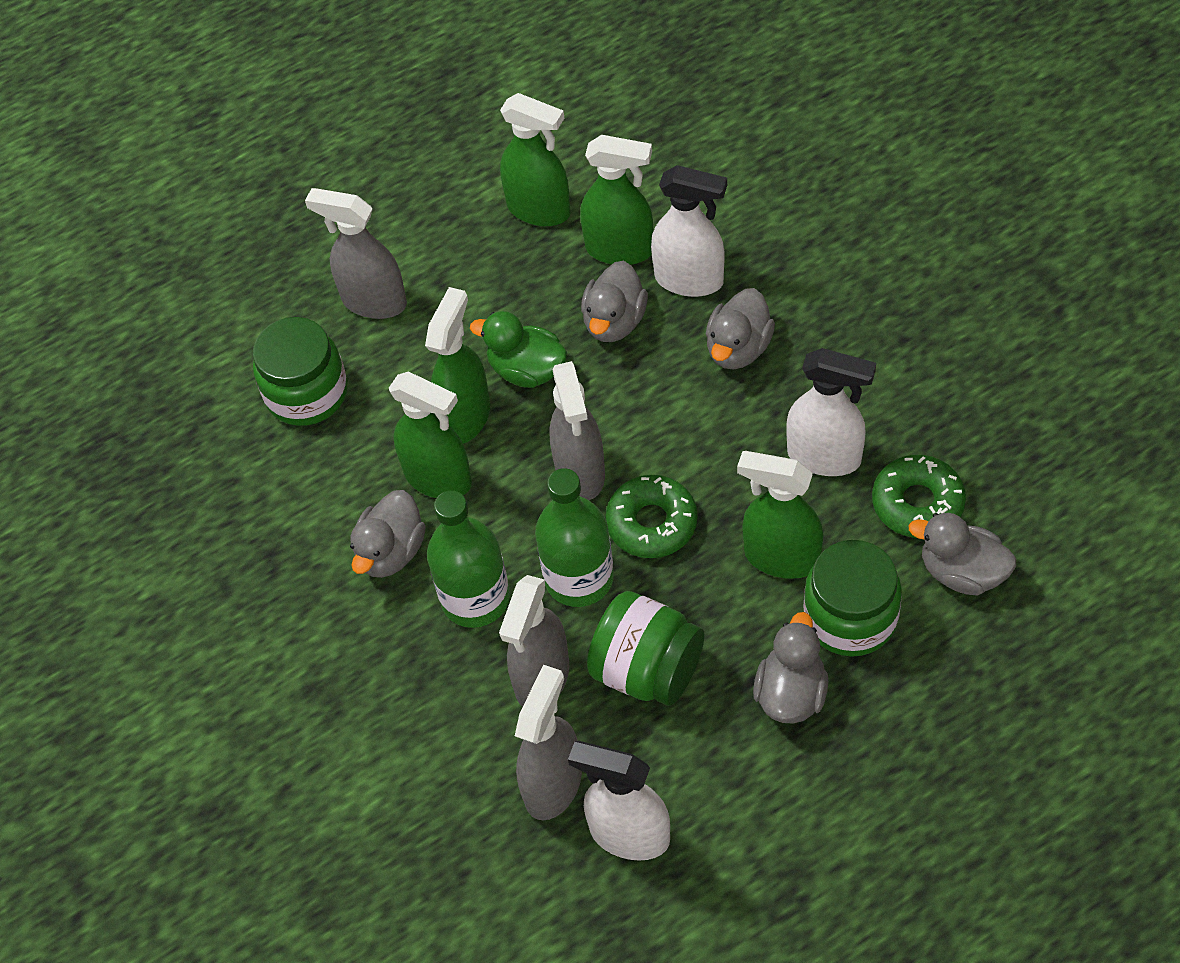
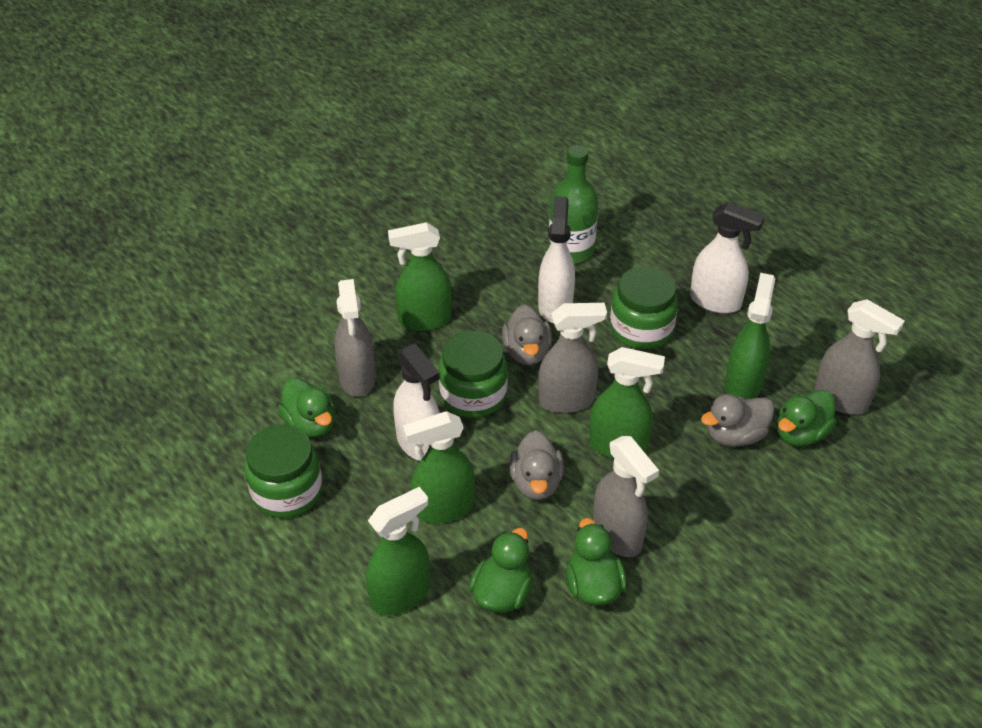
green bottle: 2 -> 1
green donut: 2 -> 0
green duck: 1 -> 4
grey duck: 5 -> 3

